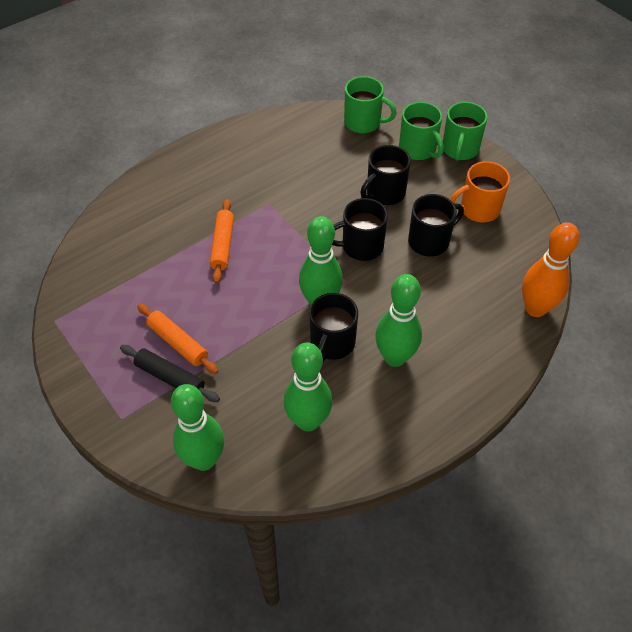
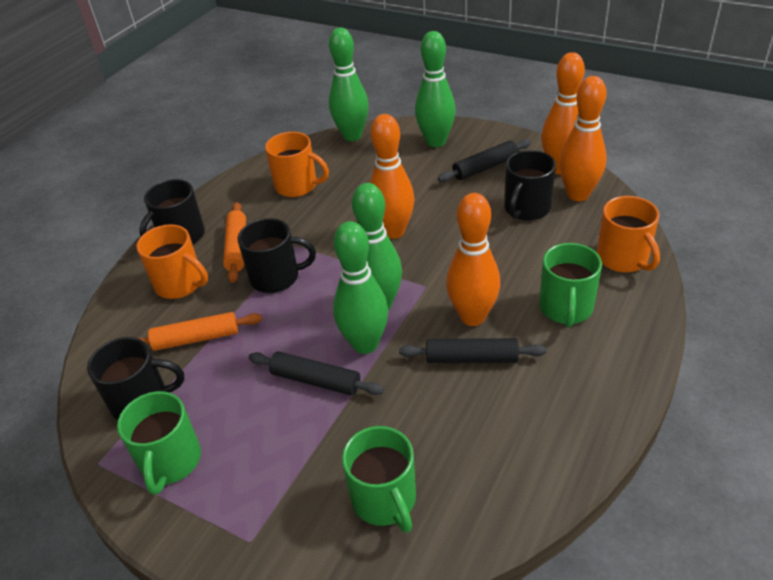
black rolling pin: 1 -> 3
orange bowling pin: 1 -> 4
orange mug: 1 -> 3

